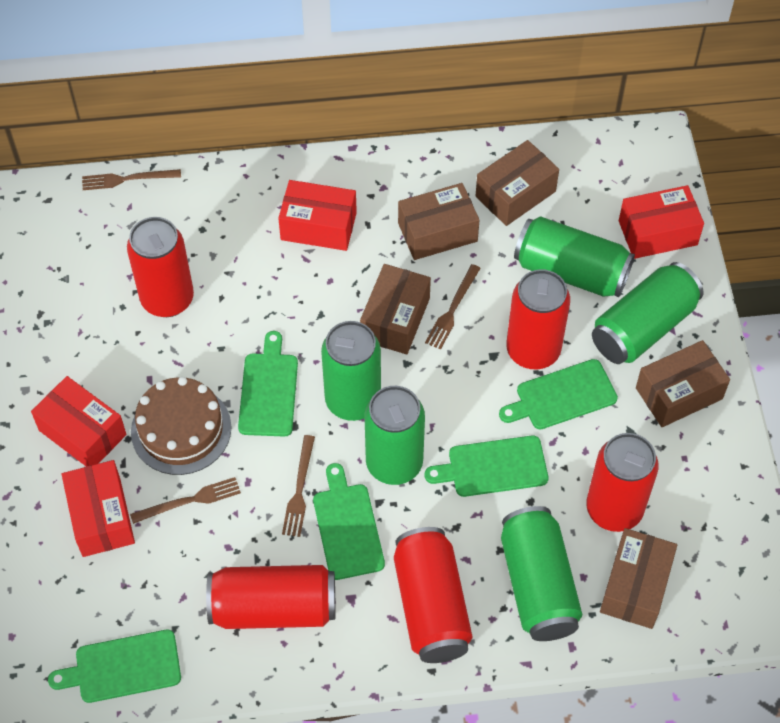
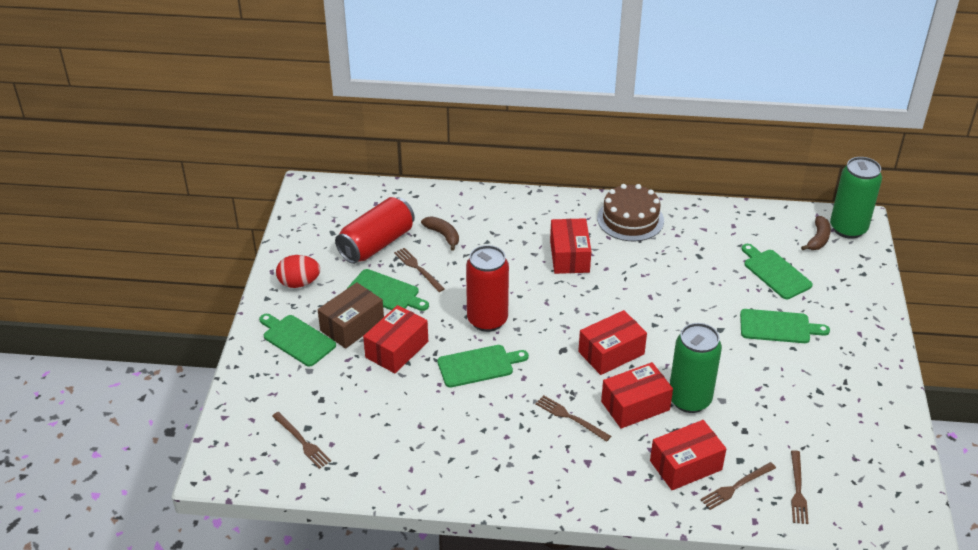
brown banana: 0 -> 2
brown box: 5 -> 1
brown fork: 4 -> 5
green can: 5 -> 2
red box: 4 -> 5
red can: 5 -> 2
red egg: 0 -> 1

